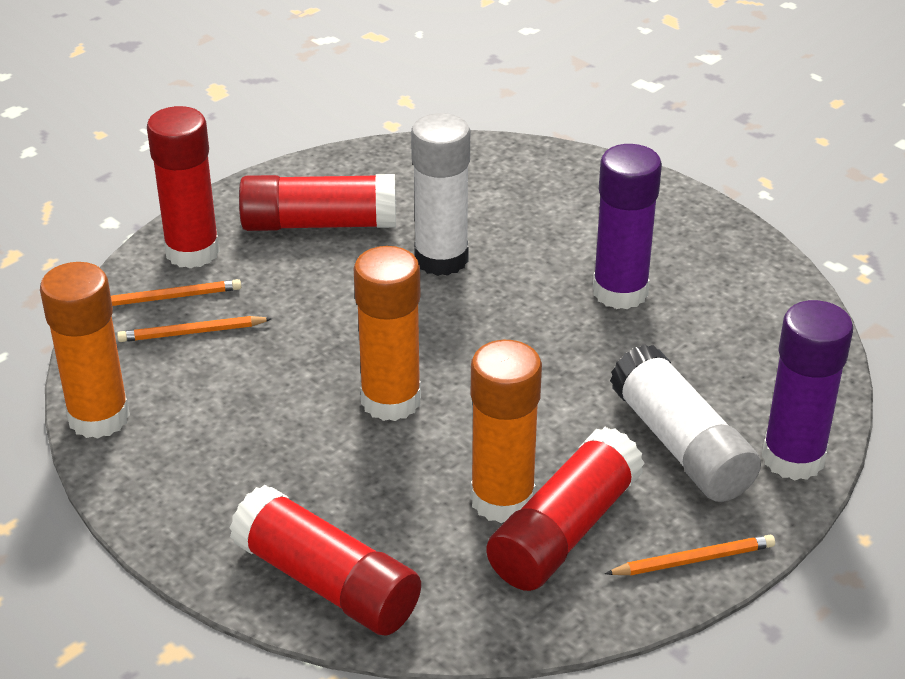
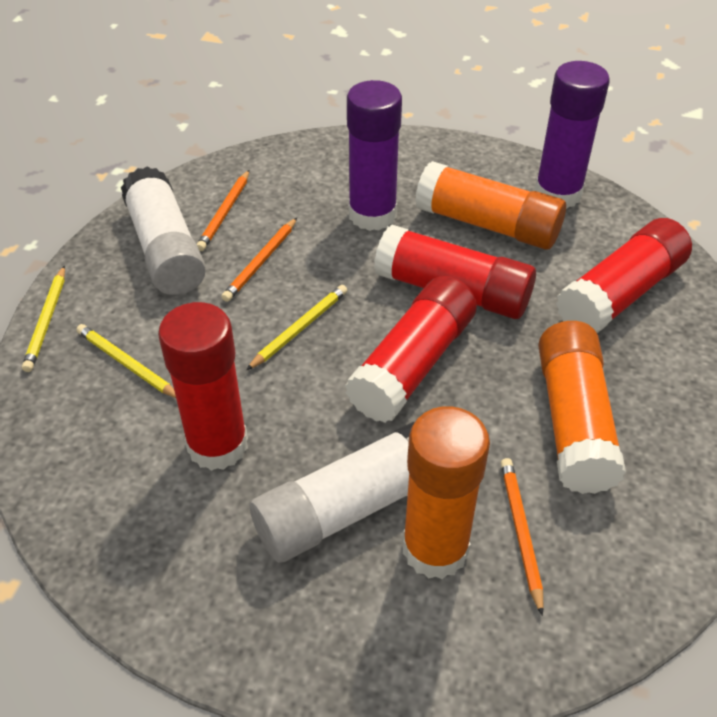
yellow pencil: 0 -> 3

